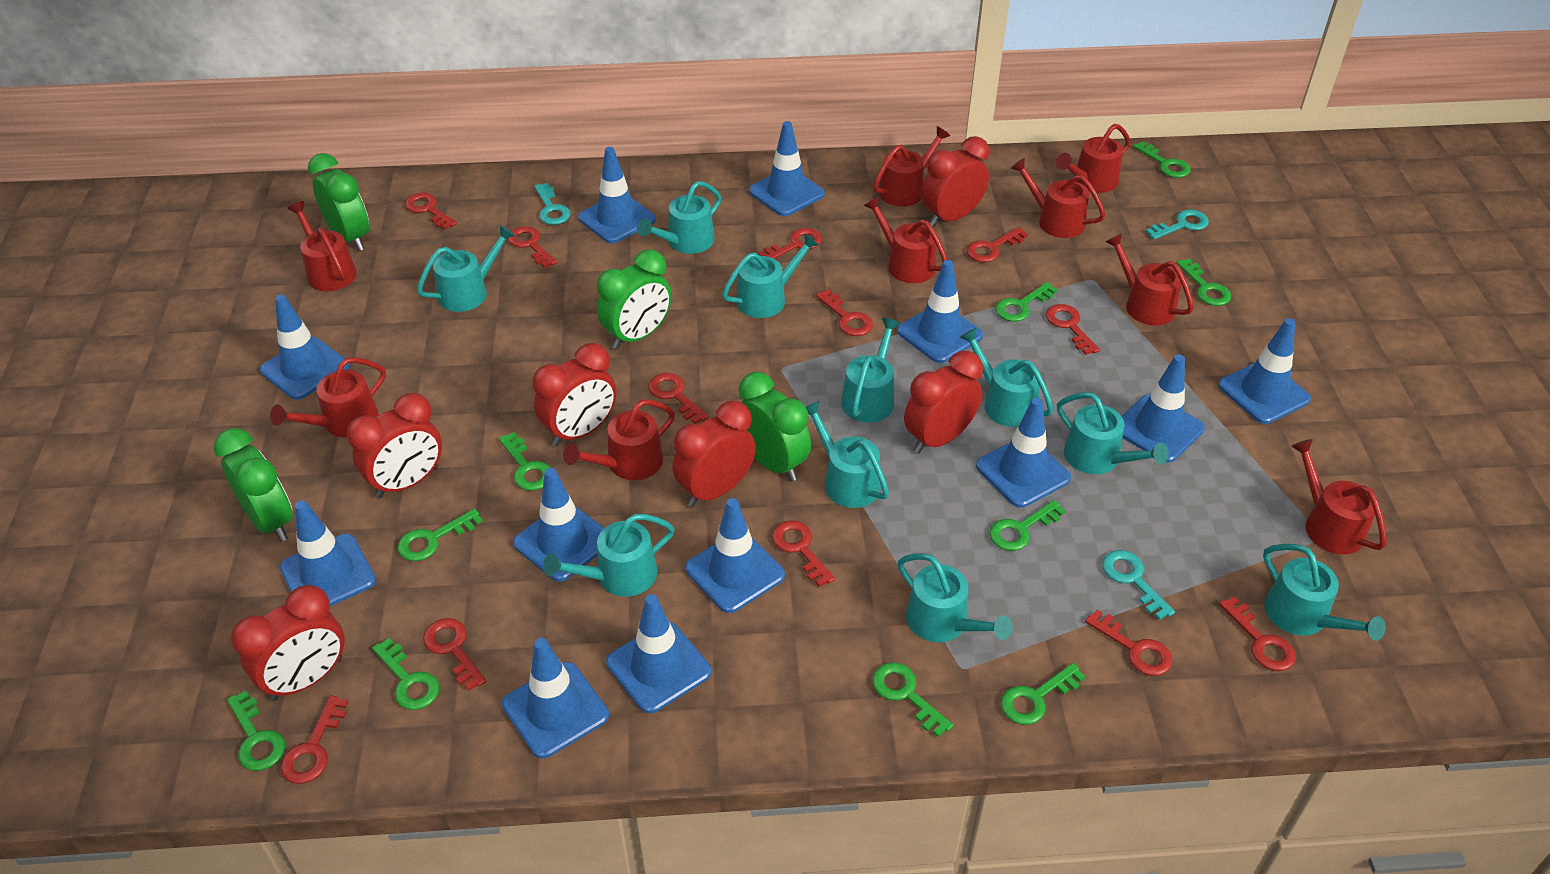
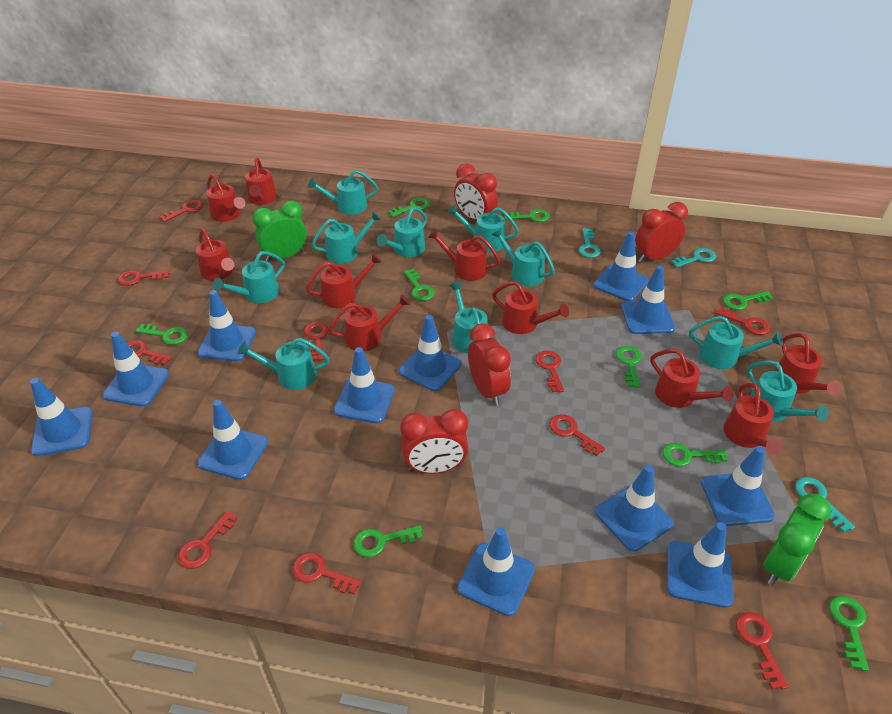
green clock: 4 -> 2
green key: 10 -> 9
red clock: 6 -> 4
red key: 12 -> 10
red watering can: 9 -> 10

